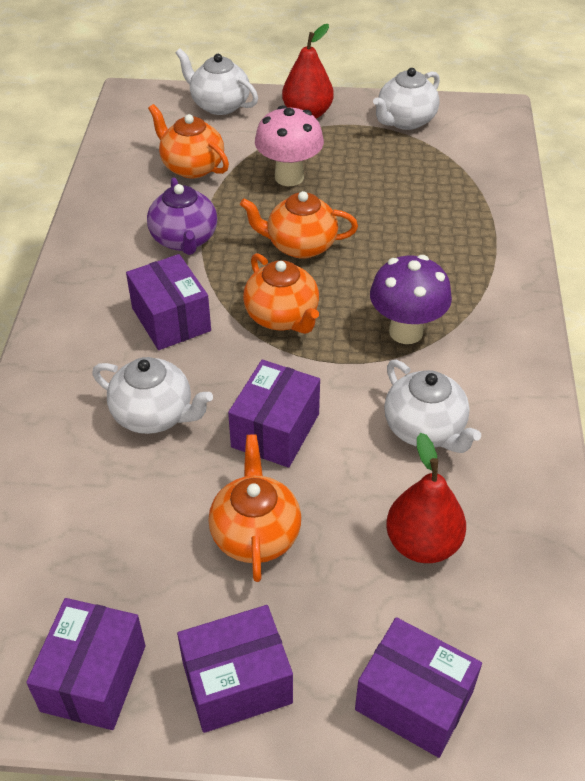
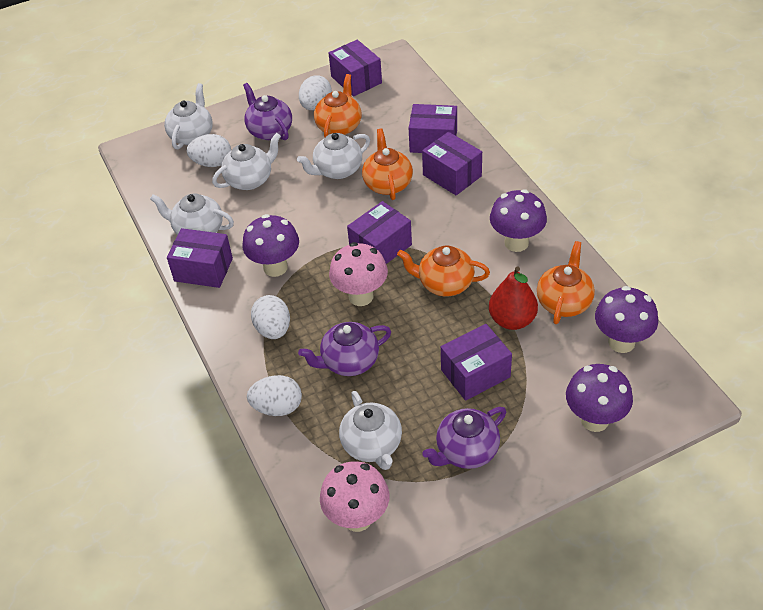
pink mushroom: 1 -> 2
purple box: 5 -> 6
purple mushroom: 1 -> 4
purple teapot: 1 -> 3
red pear: 2 -> 1
white egg: 0 -> 4
white teapot: 4 -> 5

